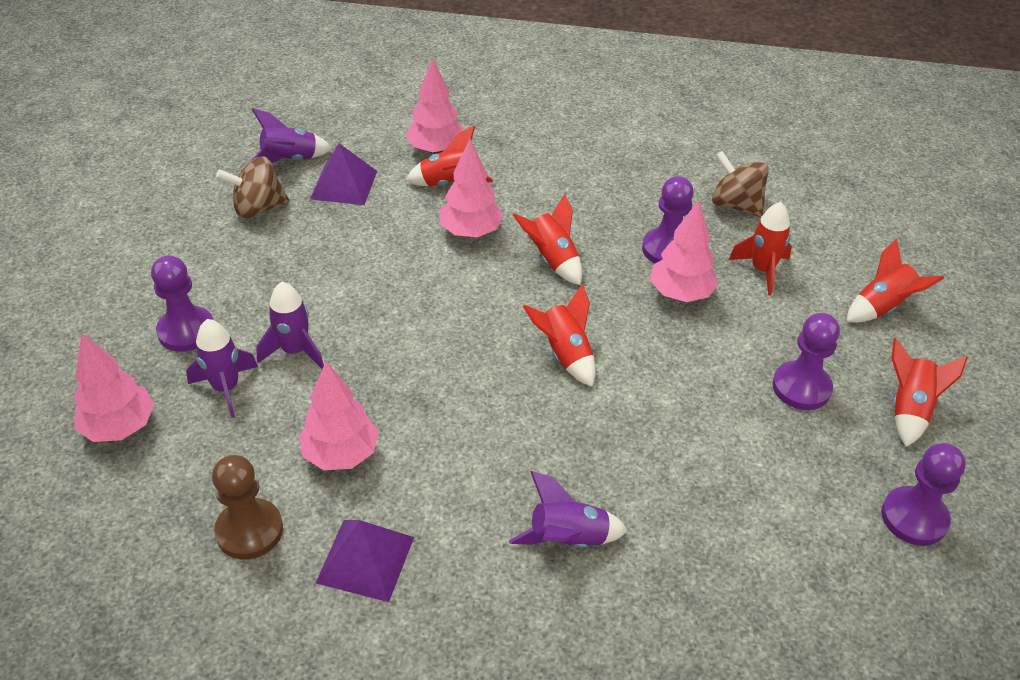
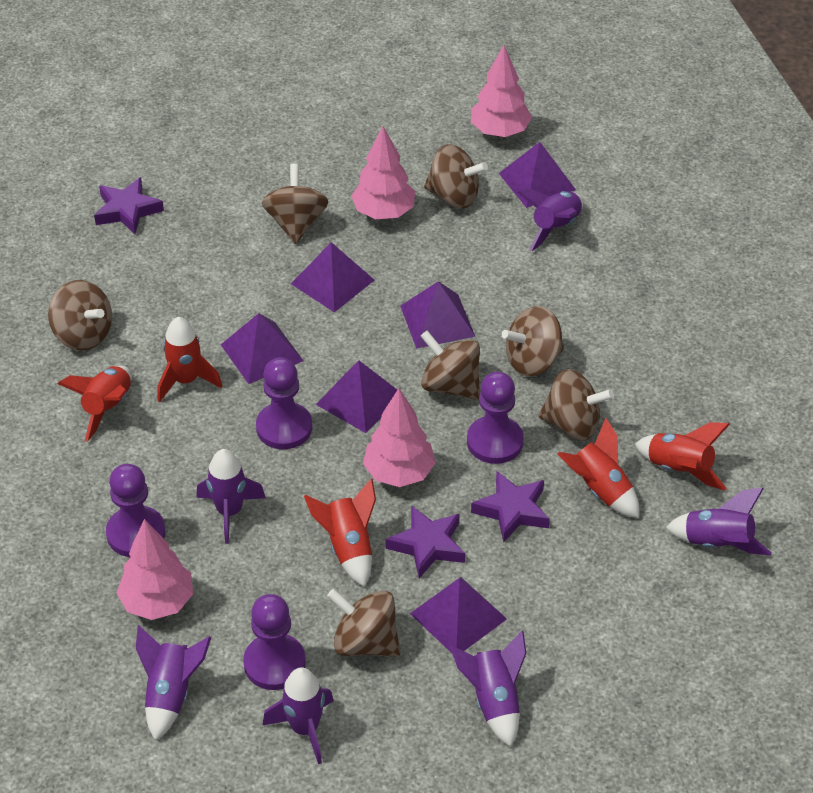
brown pawn: 1 -> 0
brown spinning top: 2 -> 7
pink tree: 5 -> 4
purple pyramid: 2 -> 6
purple rocket: 4 -> 6
purple star: 0 -> 3
red rocket: 6 -> 5

